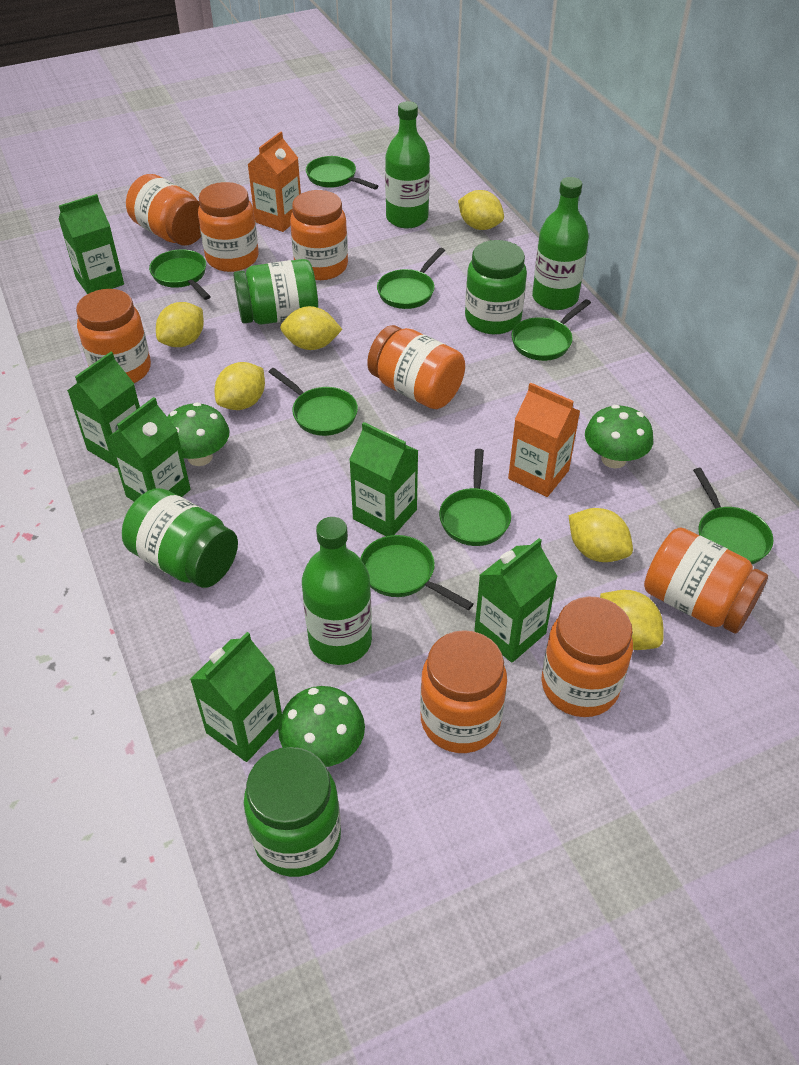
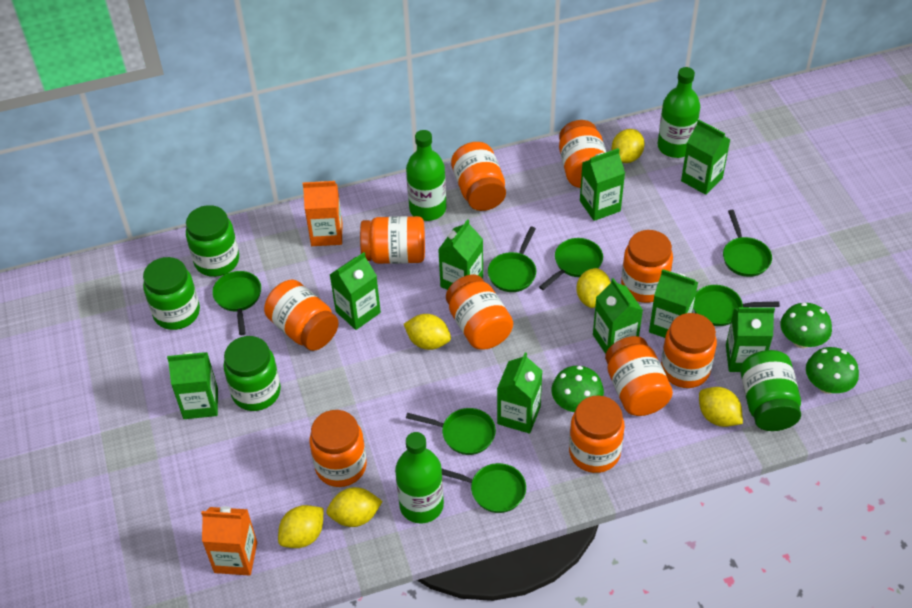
green carton: 6 -> 9
green pan: 8 -> 7
orange jar: 8 -> 10

